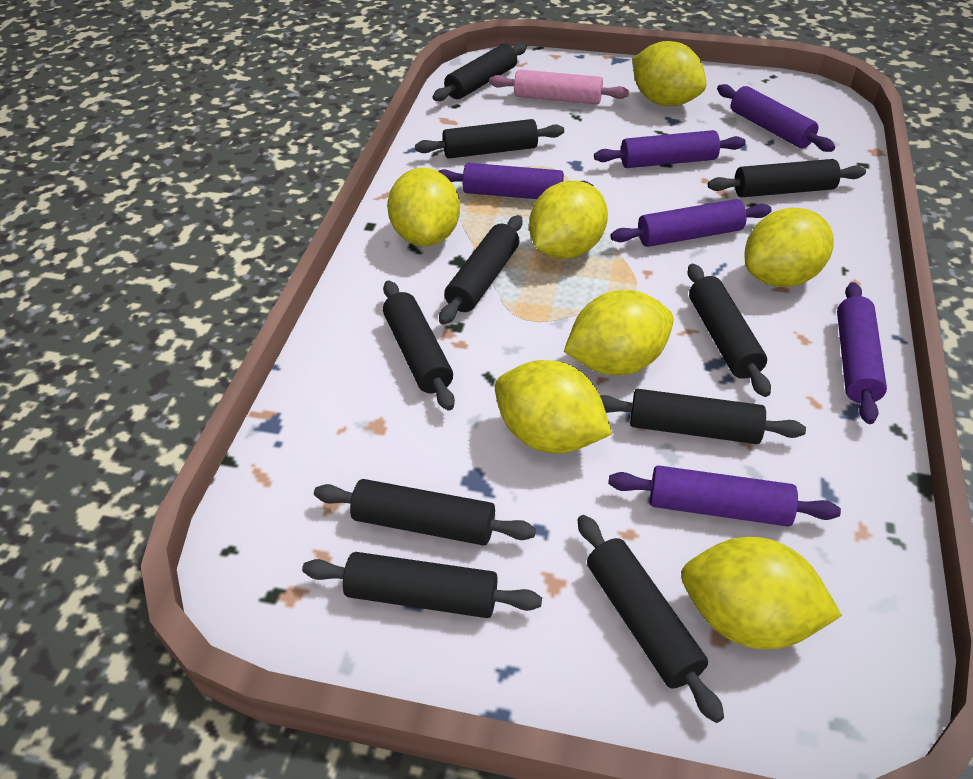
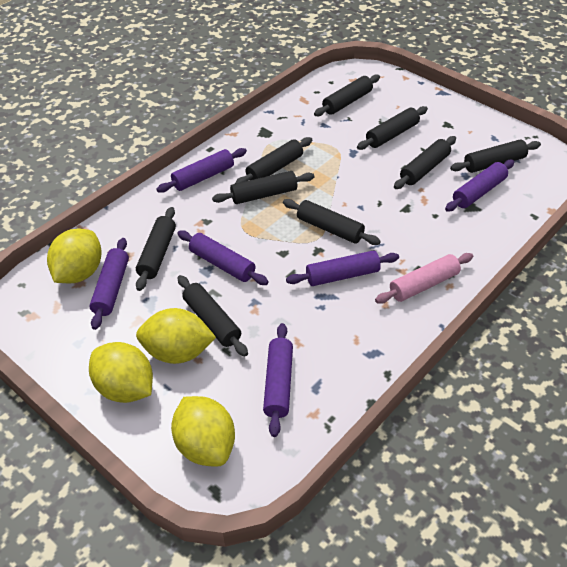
black rolling pin: 10 -> 9
yellow lemon: 7 -> 4

